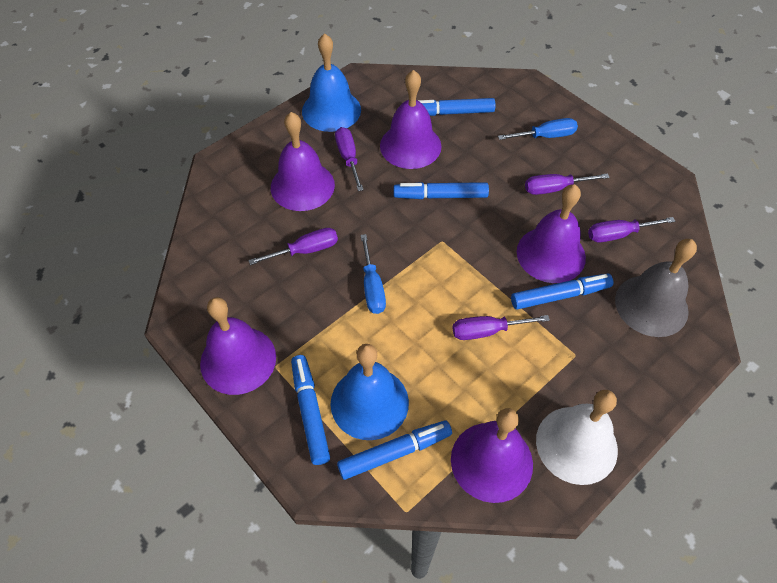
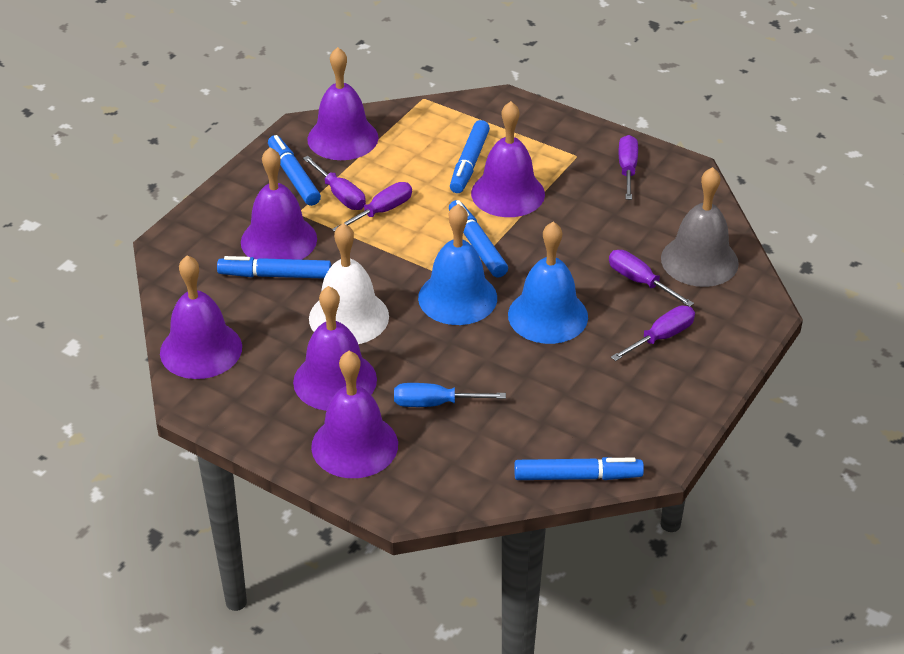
blue screwdriver: 2 -> 1
purple bell: 5 -> 6

